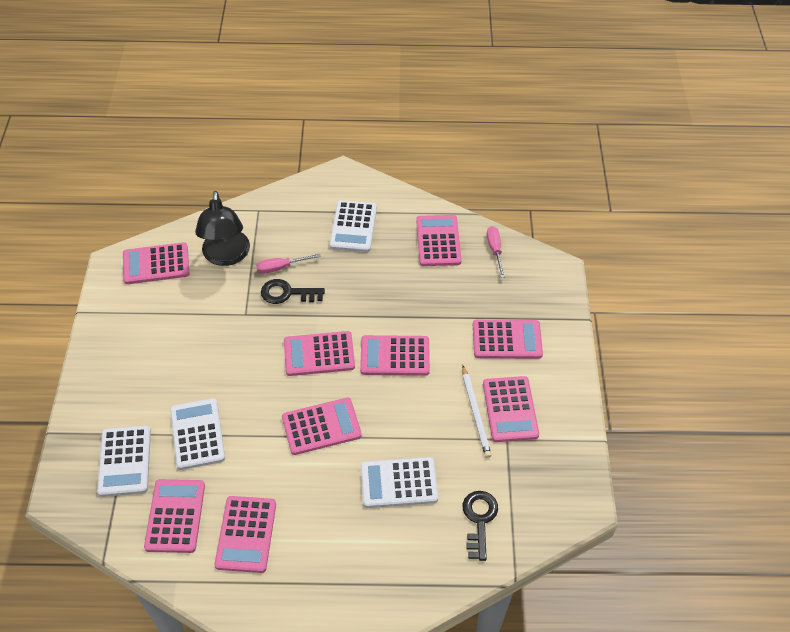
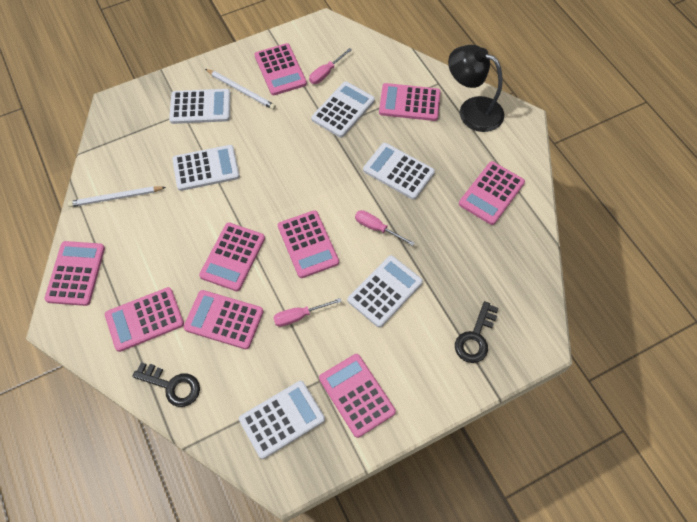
pink screwdriver: 2 -> 3
white calculator: 4 -> 6
white pencil: 1 -> 2

